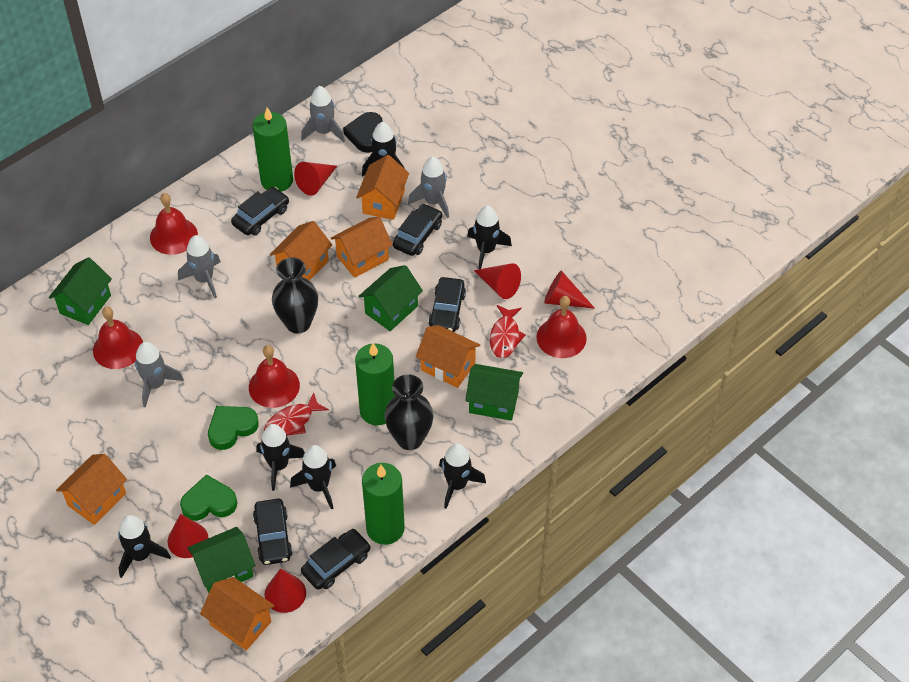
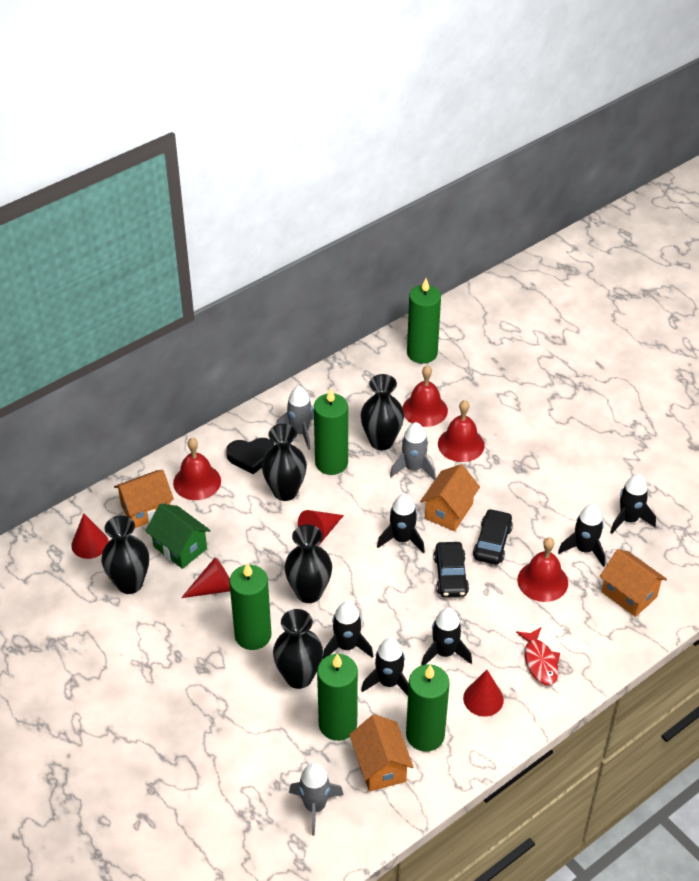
black car: 5 -> 2
black vase: 2 -> 5
green candle: 3 -> 5
green heart: 2 -> 0
green house: 4 -> 1
grey rocket: 4 -> 3
orange house: 6 -> 4
red cone: 5 -> 4
red fish: 2 -> 1

